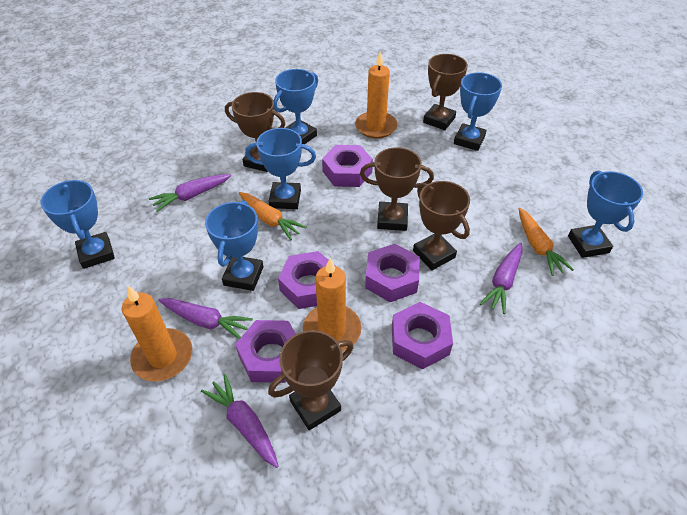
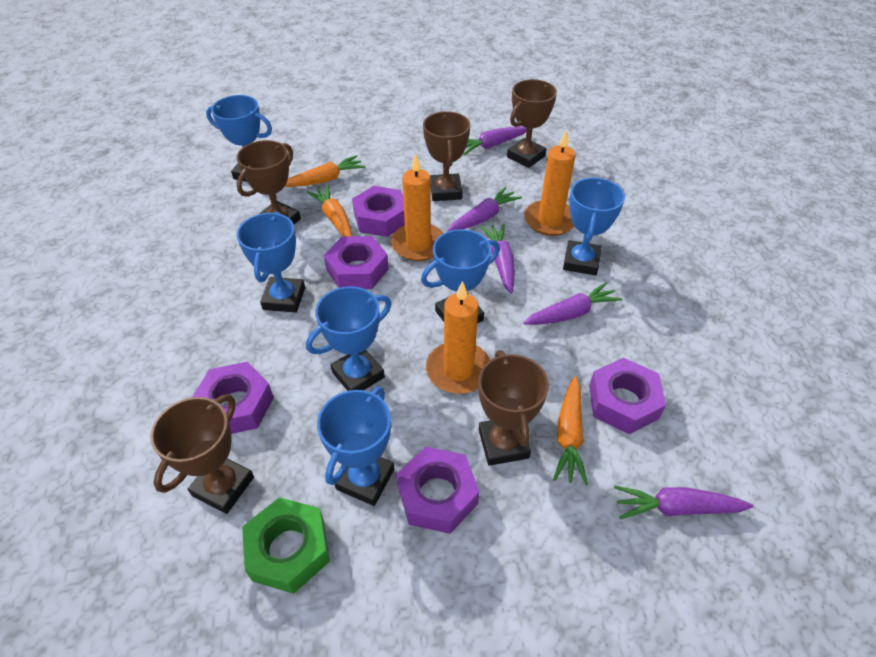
green nut: 0 -> 1
orange carrot: 2 -> 3
purple carrot: 4 -> 5

